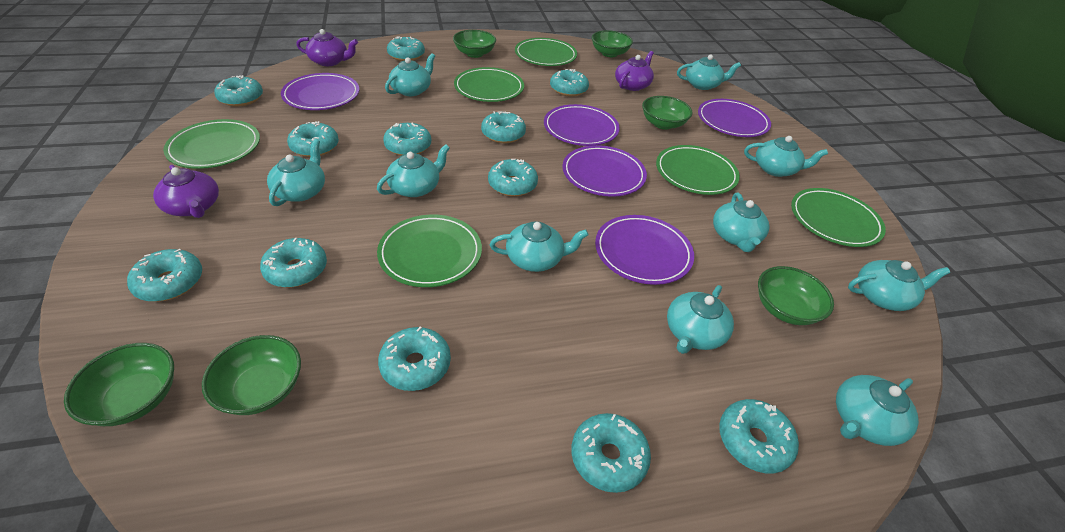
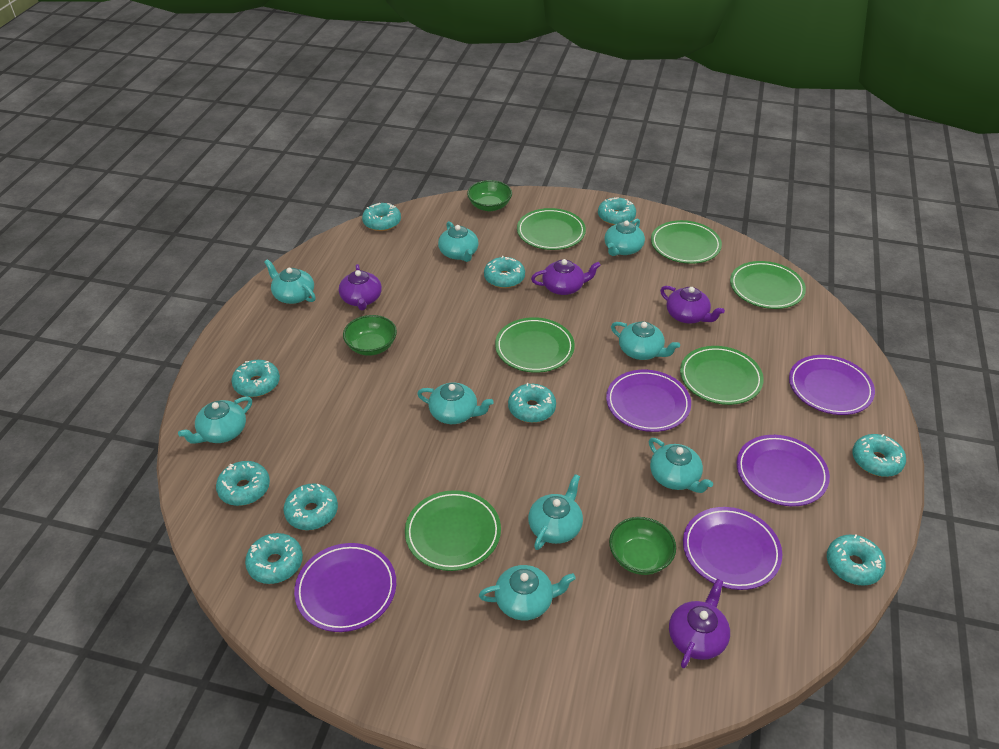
green bowl: 6 -> 3
purple teapot: 3 -> 4
turquoise donut: 12 -> 10
turquoise teapot: 10 -> 9

